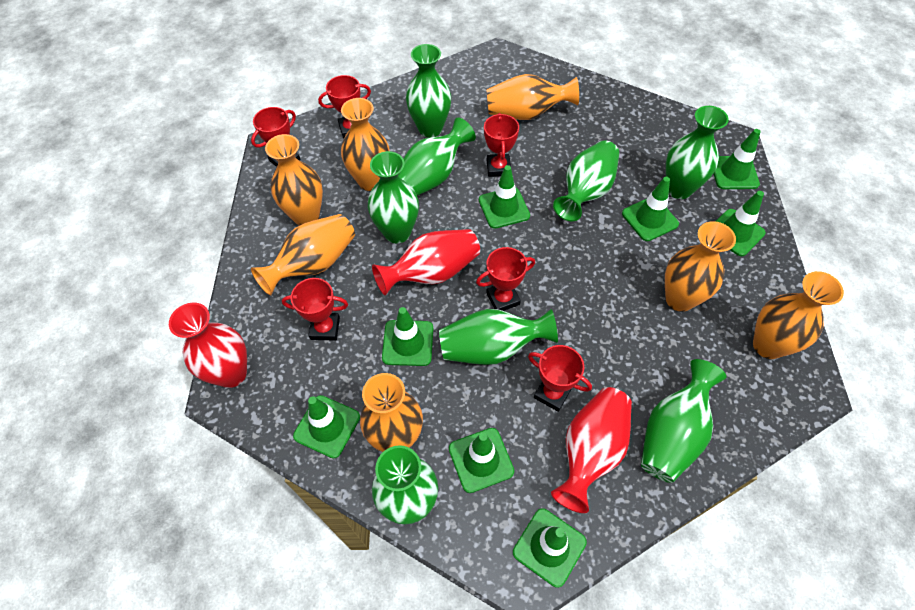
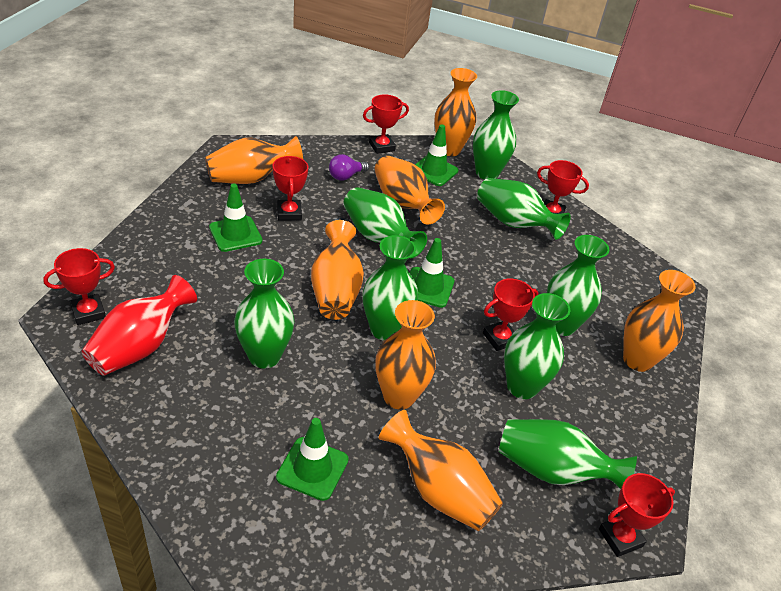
green traffic cone: 8 -> 4
purple light bulb: 0 -> 1
red vase: 3 -> 1

